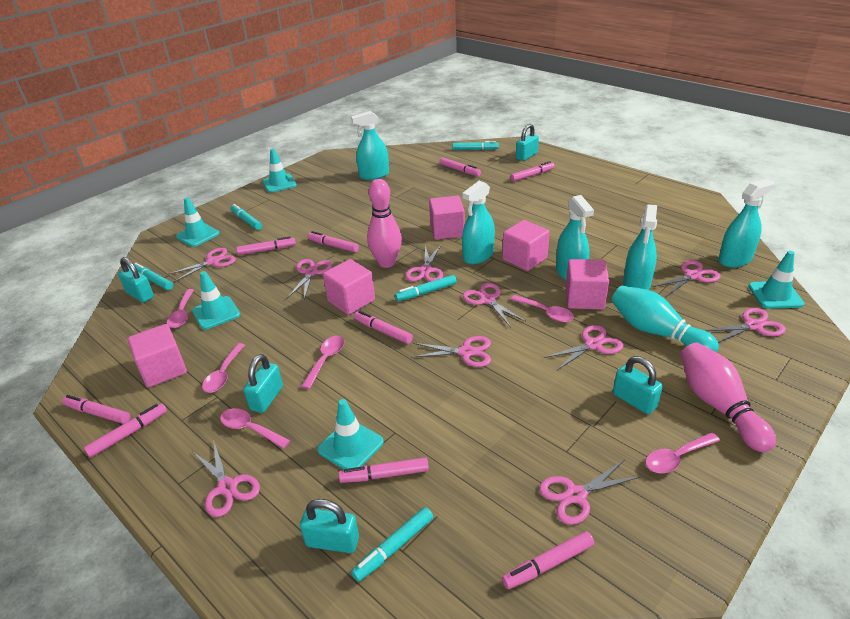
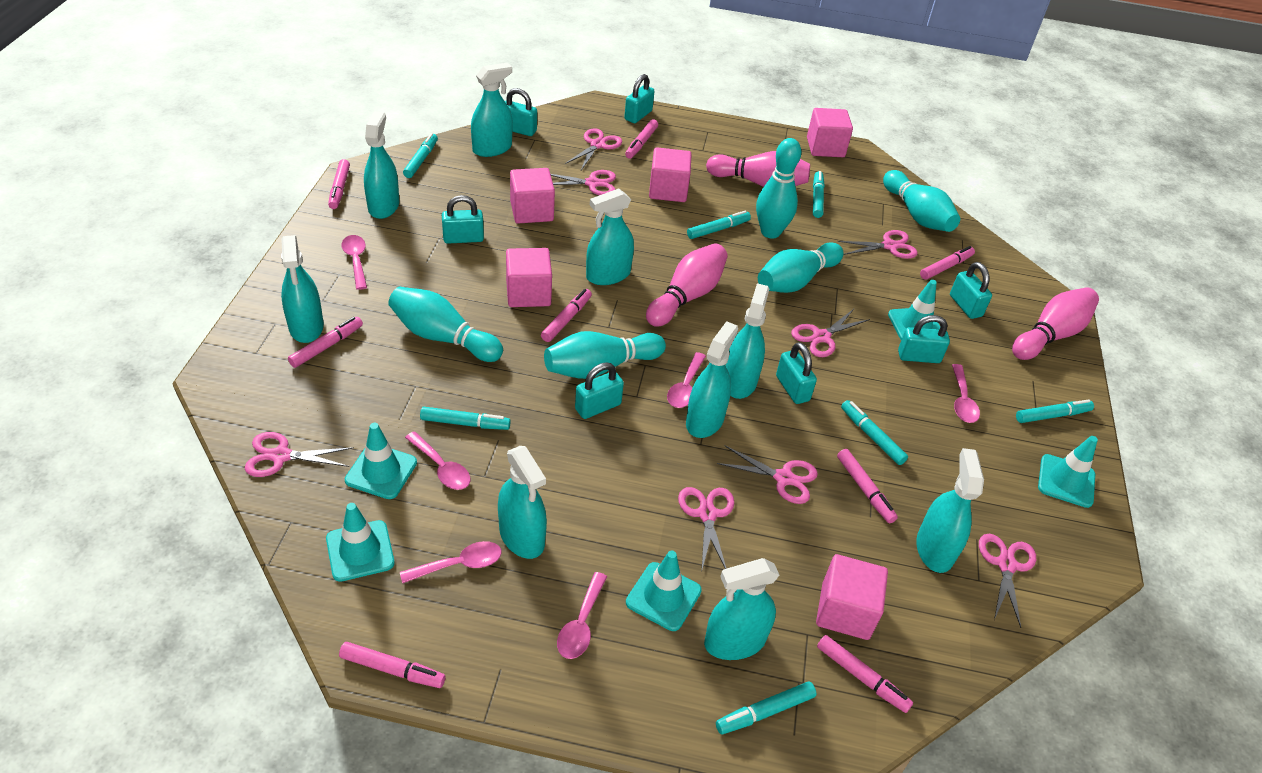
pink bowling pin: 2 -> 3
pink marker: 9 -> 8
pink scissors: 10 -> 8
turquoise bowling pin: 1 -> 5
turquoise marker: 5 -> 7
turquoise padlock: 5 -> 7
turquoise spray bottle: 5 -> 9

